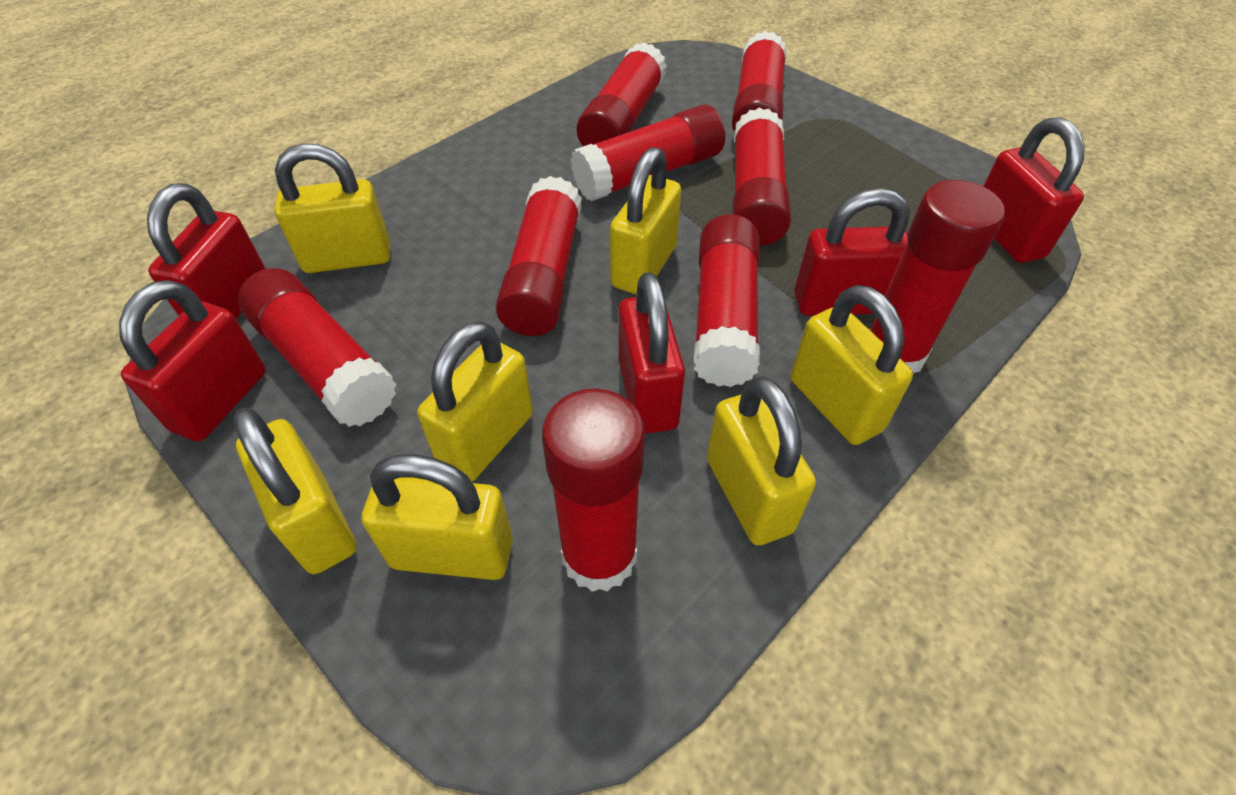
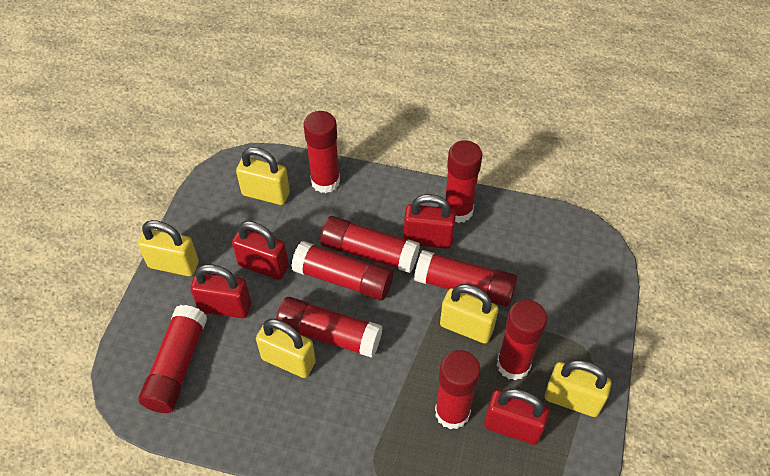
red padlock: 5 -> 4
yellow padlock: 7 -> 5

